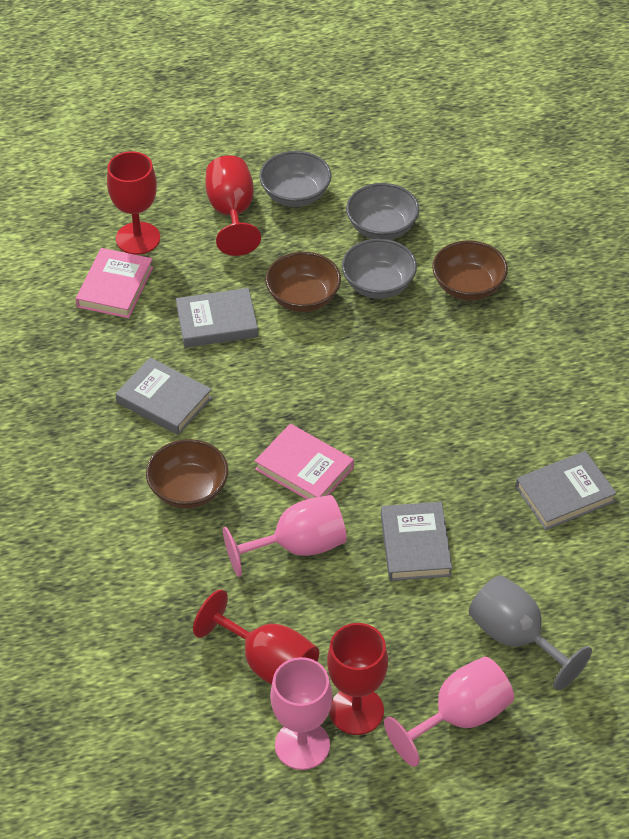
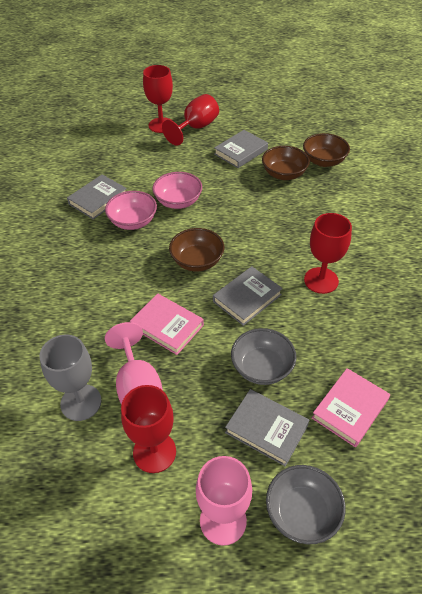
grey bowl: 3 -> 2
pink bowl: 0 -> 2
pink goblet: 3 -> 2

